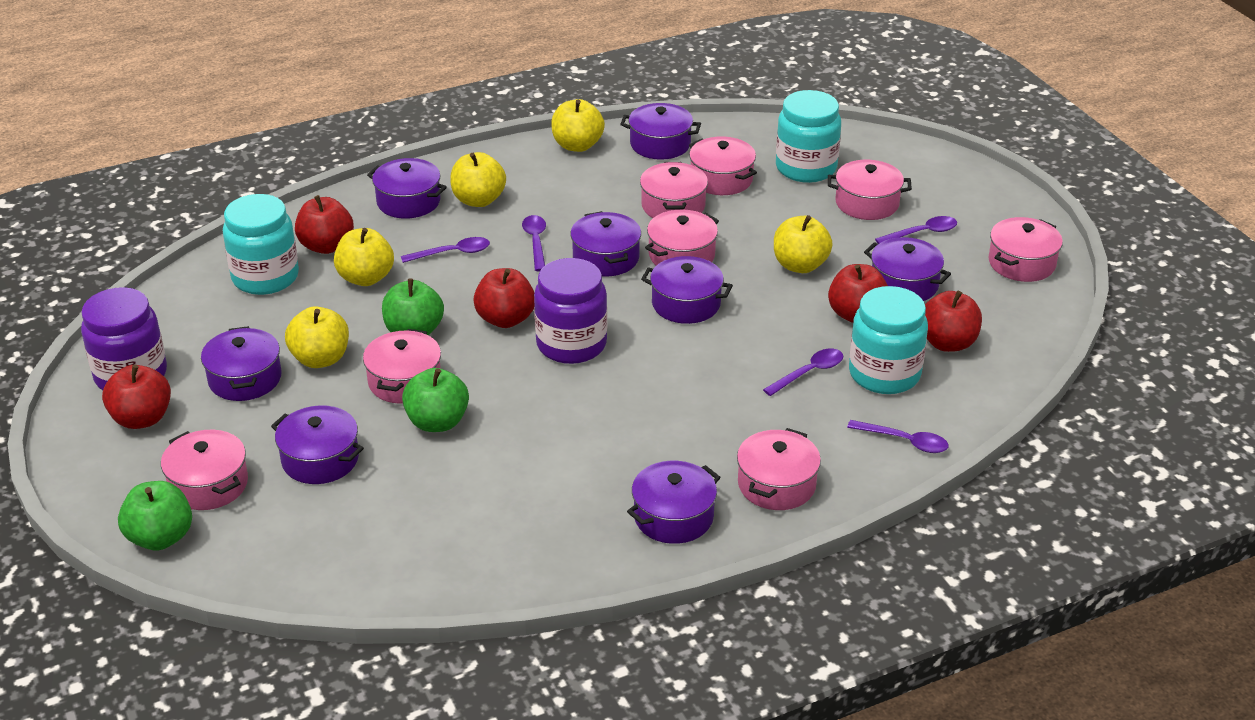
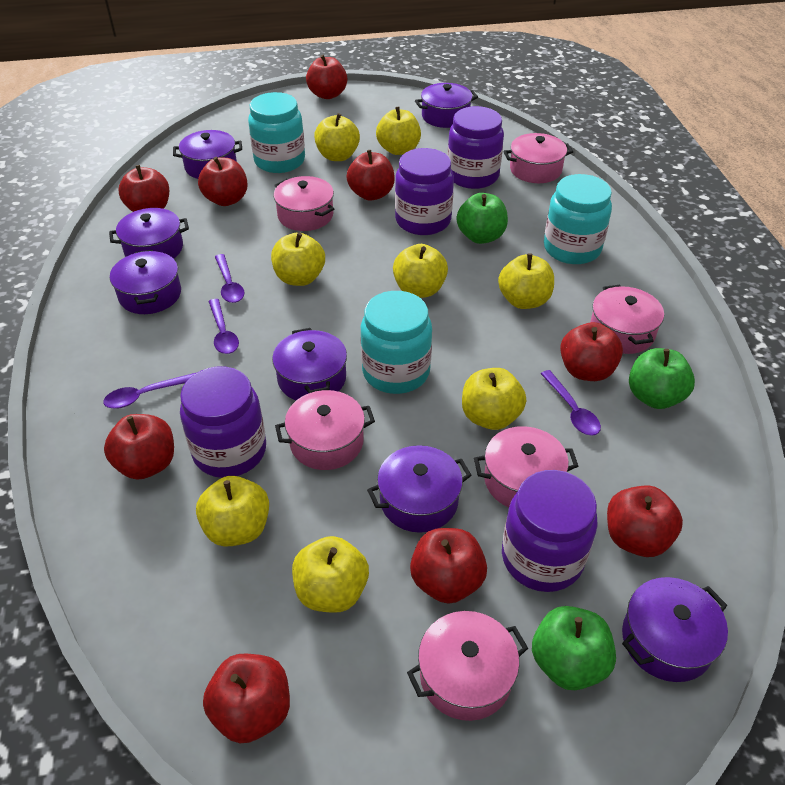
pink pot: 8 -> 6
purple jar: 2 -> 4
purple pot: 8 -> 7
purple spoon: 5 -> 4
red apple: 5 -> 9
yellow apple: 5 -> 8

